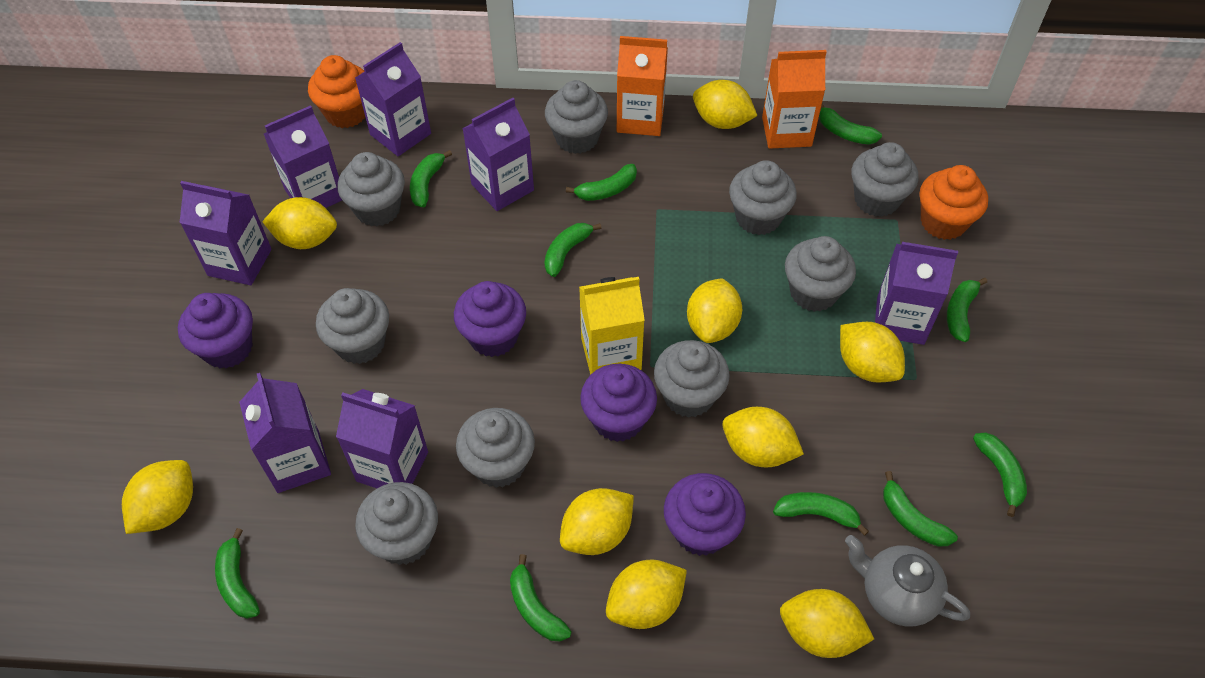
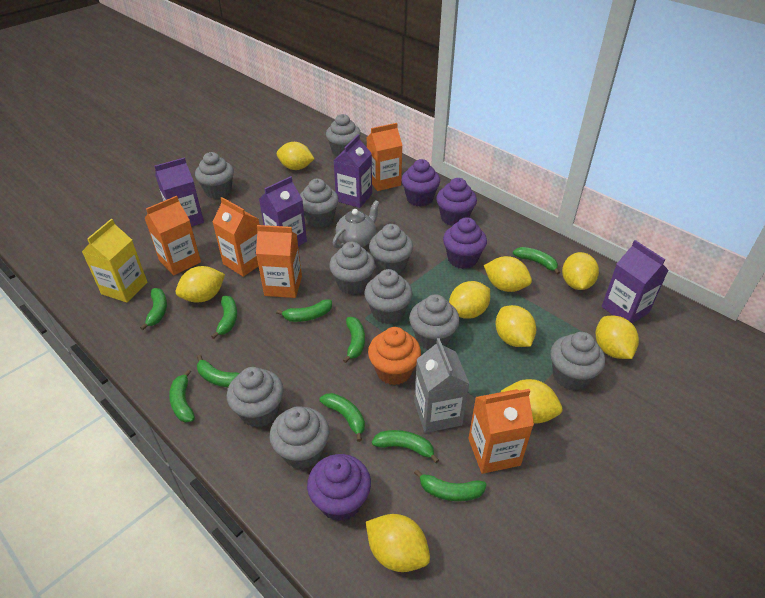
grey carton: 0 -> 1
grey cupcake: 9 -> 10
orange carton: 2 -> 5
orange cupcake: 2 -> 1
purple carton: 7 -> 4

